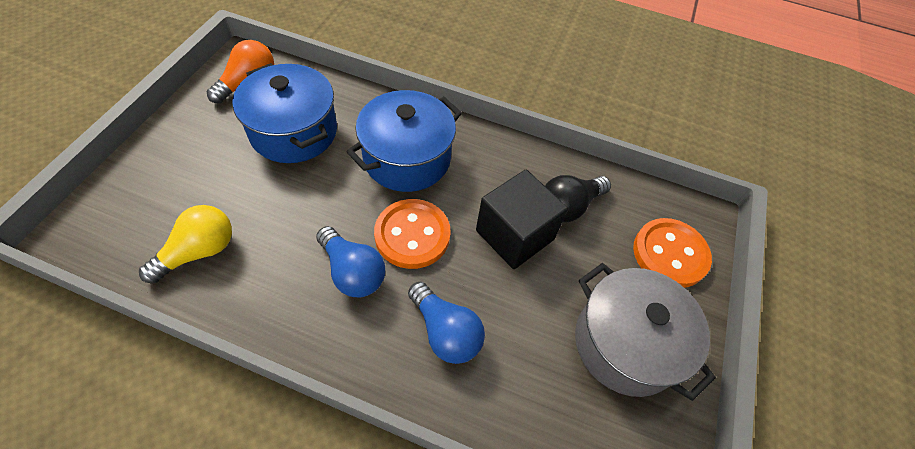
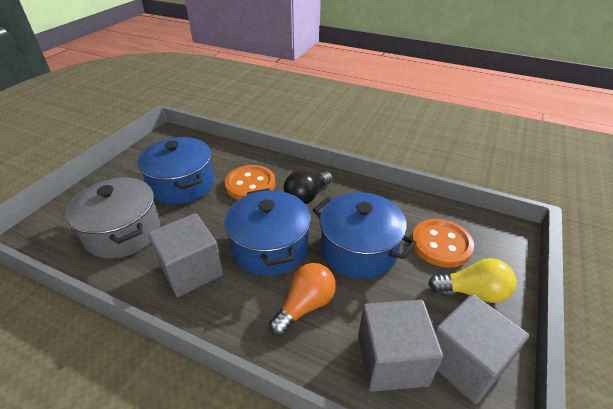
black cube: 1 -> 0
blue light bulb: 2 -> 0
blue pot: 2 -> 3
grey cube: 0 -> 3

